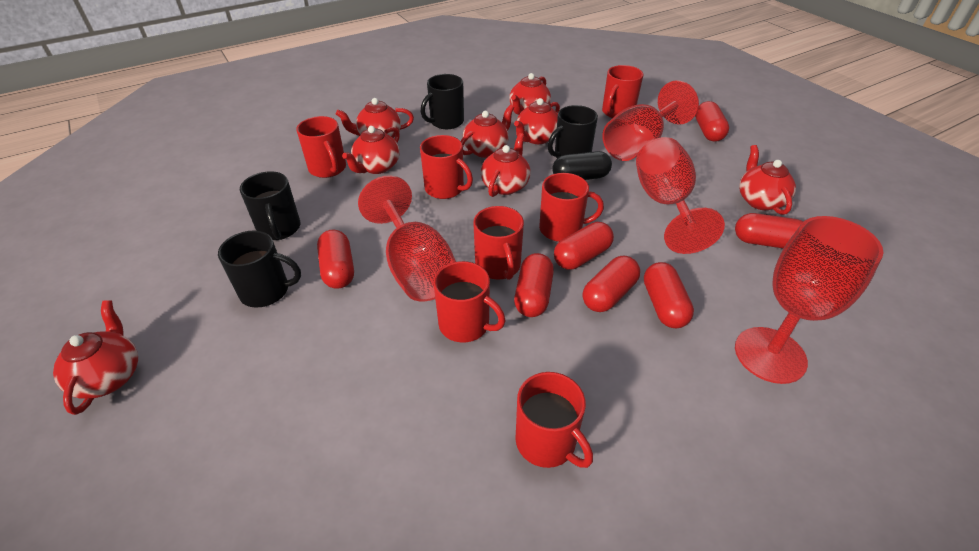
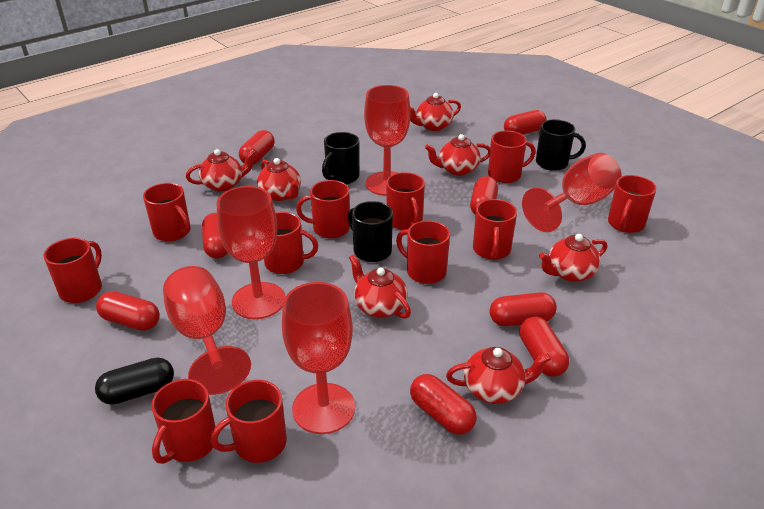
black mug: 4 -> 3
red capsule: 7 -> 8
red goblet: 4 -> 5
red mug: 7 -> 11
red teapot: 8 -> 7

